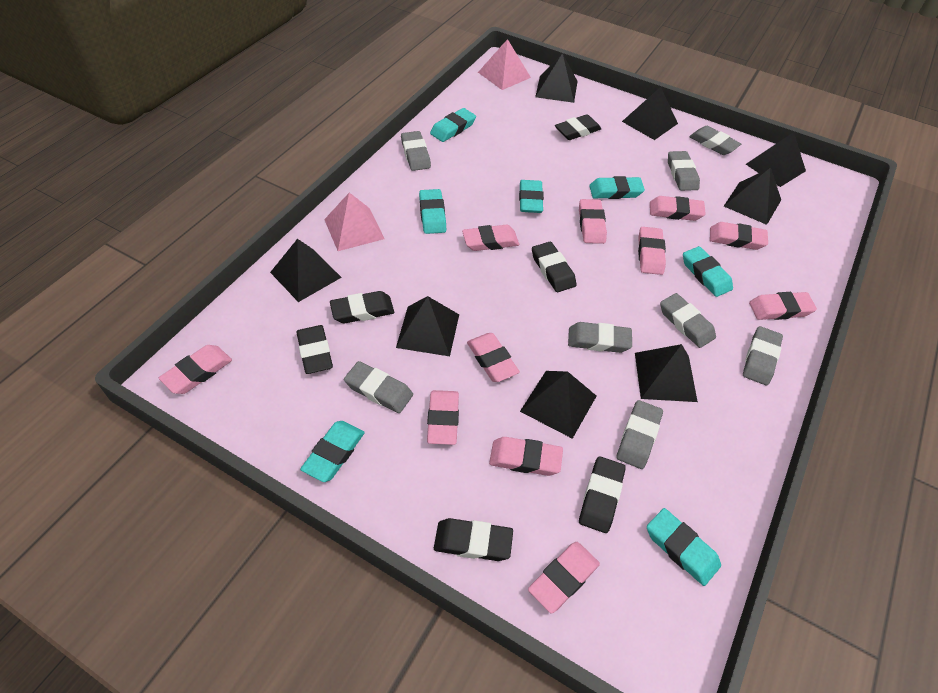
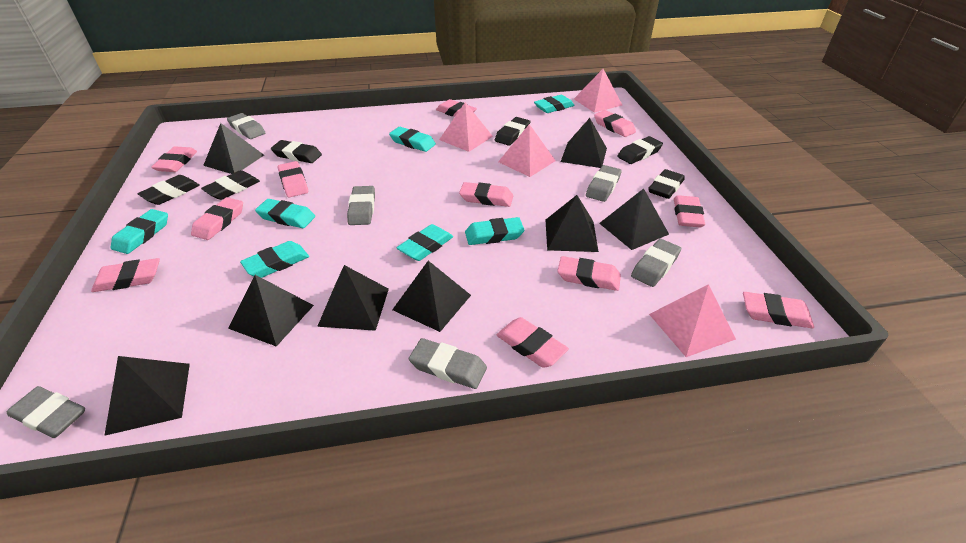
grey eraser: 8 -> 6
pink pyramid: 2 -> 4

